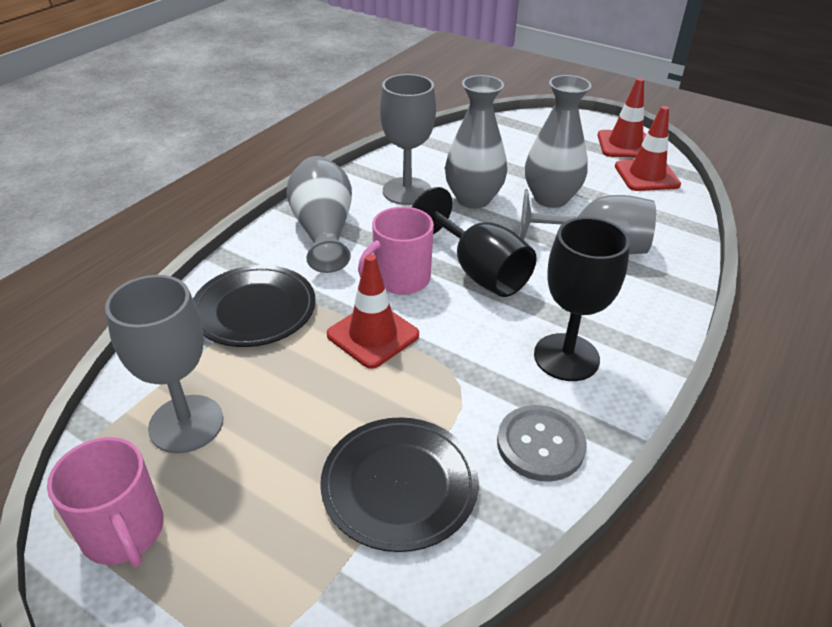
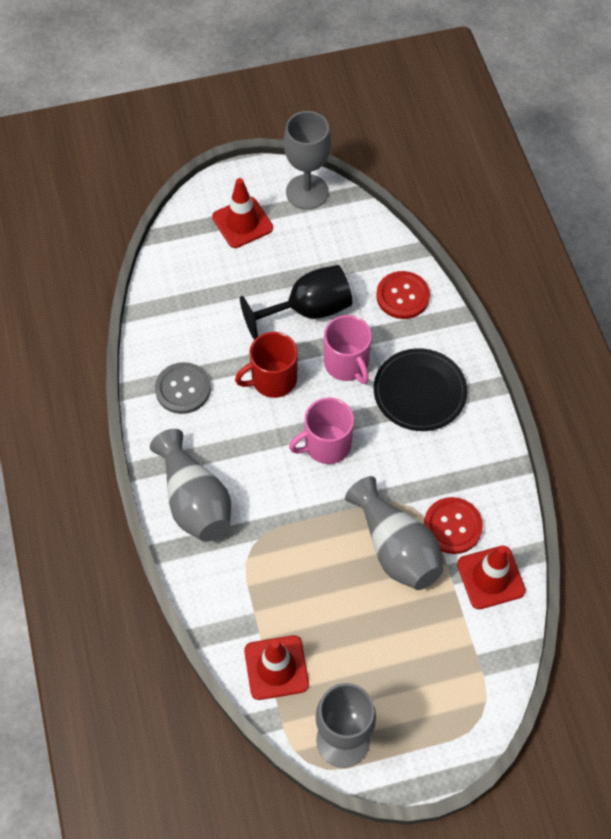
black goblet: 2 -> 1
black plate: 2 -> 1
grey goblet: 3 -> 2
grey vase: 3 -> 2
red button: 0 -> 2
red mug: 0 -> 1

